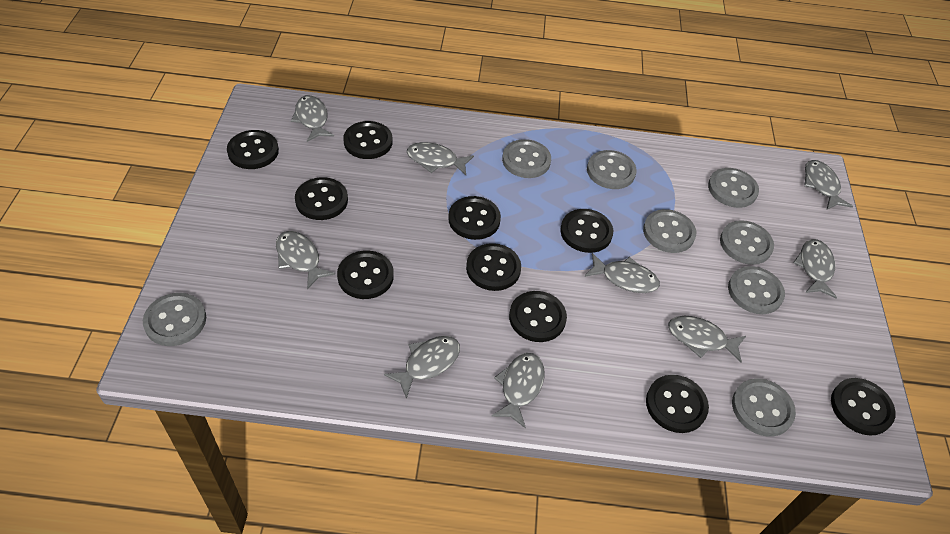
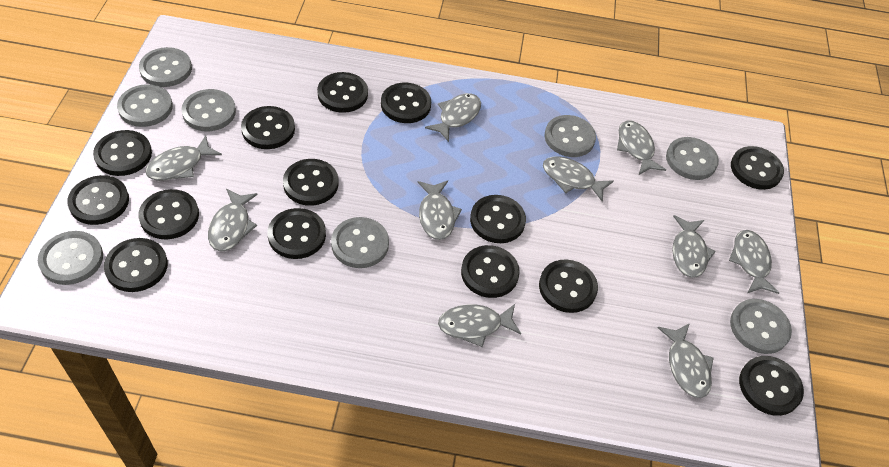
black button: 10 -> 14
grey fish: 9 -> 10

